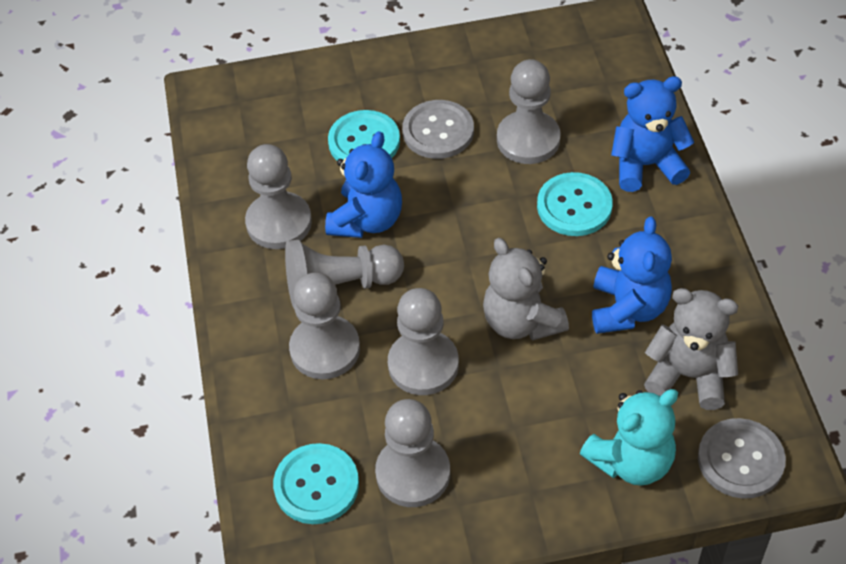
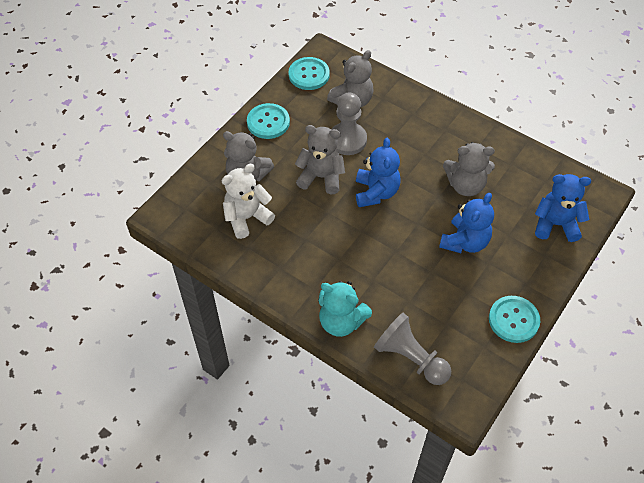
grey button: 2 -> 0
grey pawn: 6 -> 2
grey teddy bear: 2 -> 4
white teddy bear: 0 -> 1

